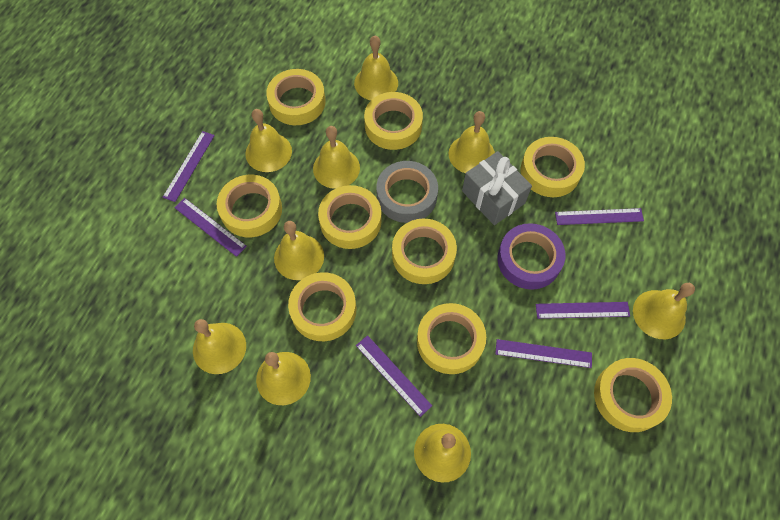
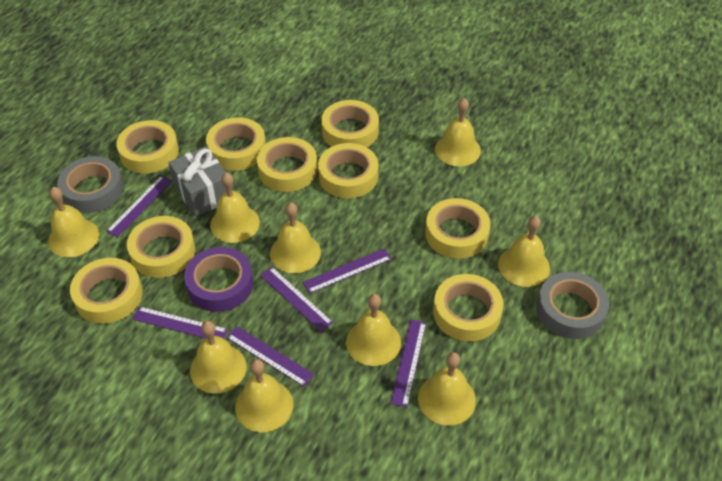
grey tape: 1 -> 2

